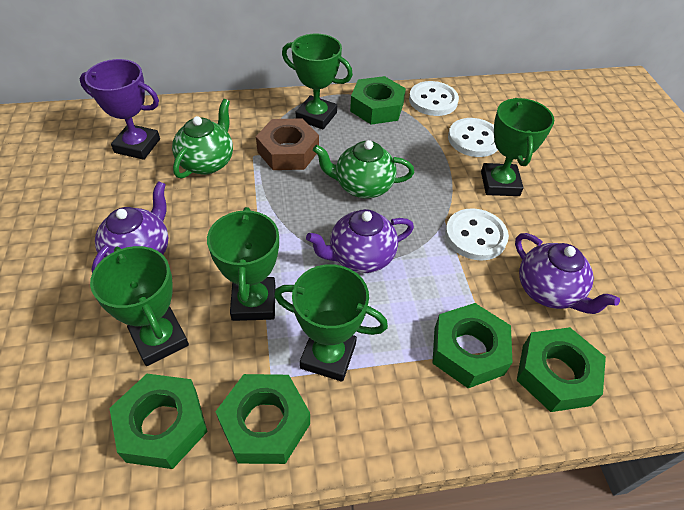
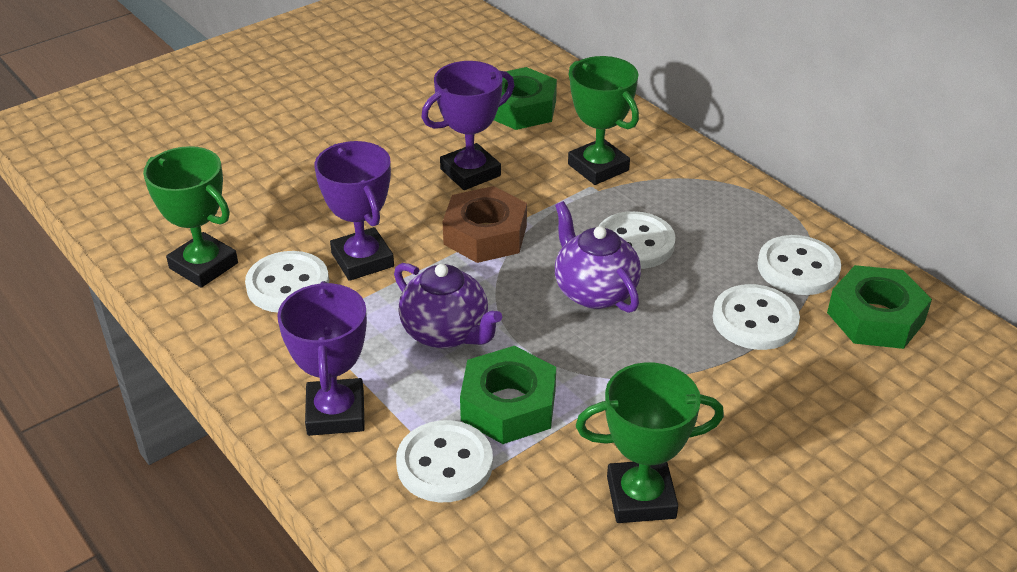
green nut: 5 -> 3
green teapot: 2 -> 0
green trophy: 5 -> 3
purple teapot: 3 -> 2
purple trophy: 1 -> 3
white button: 3 -> 5

